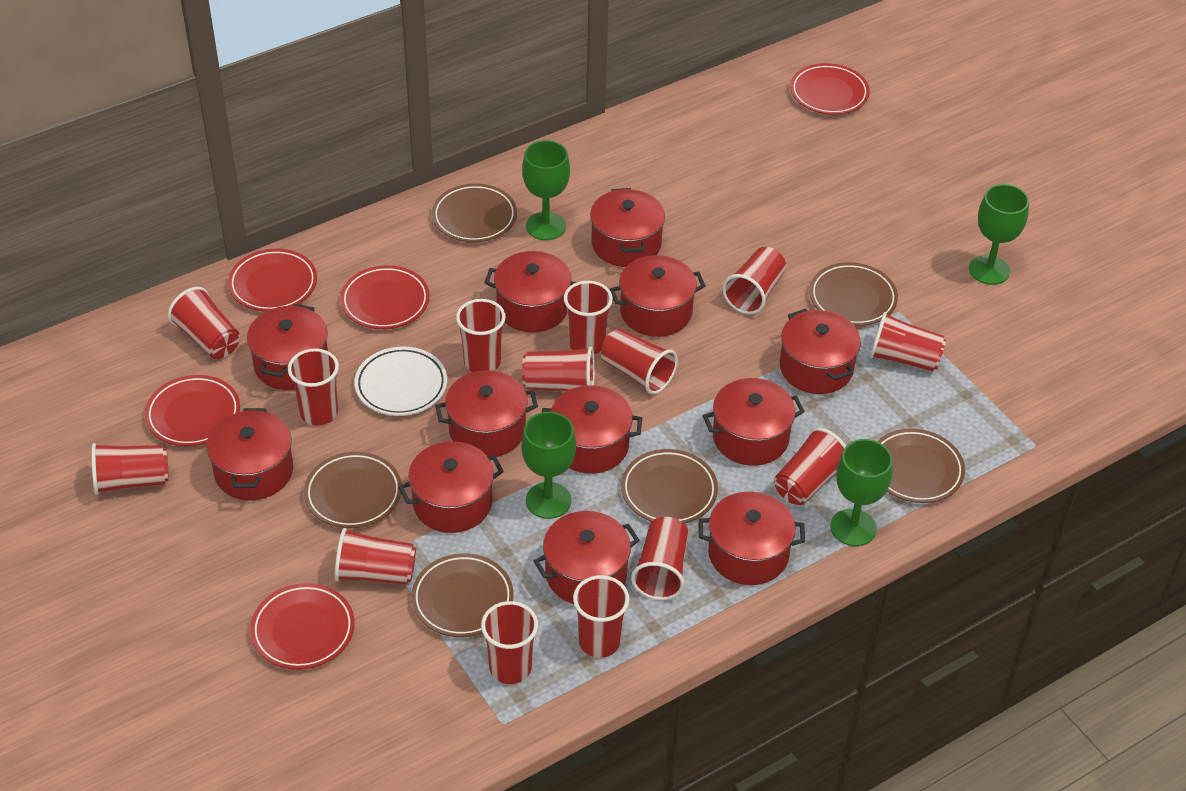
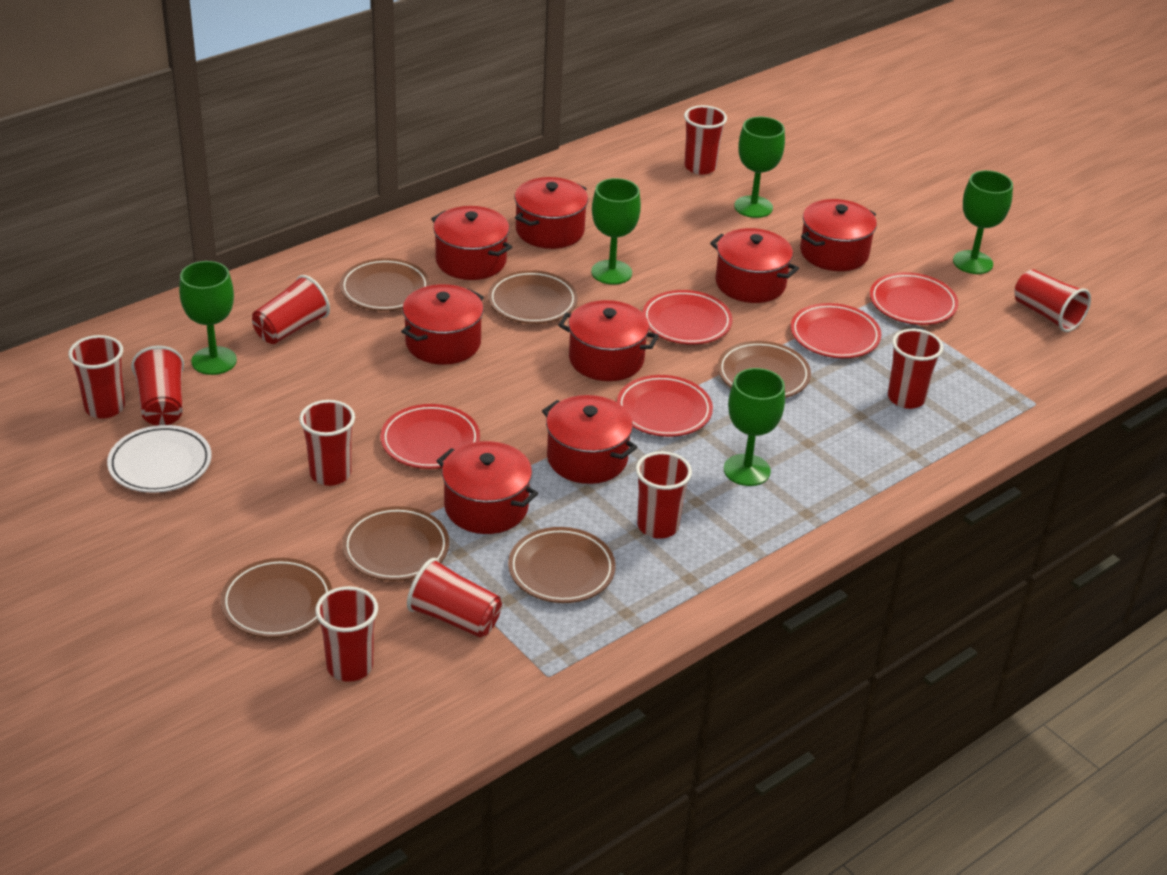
green goblet: 4 -> 5
red cup: 14 -> 10
red pot: 12 -> 8

